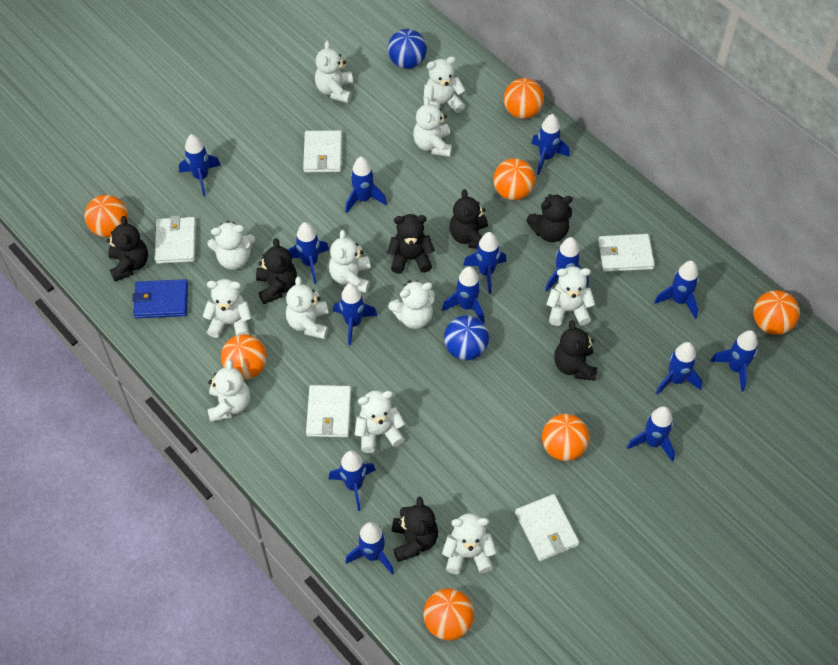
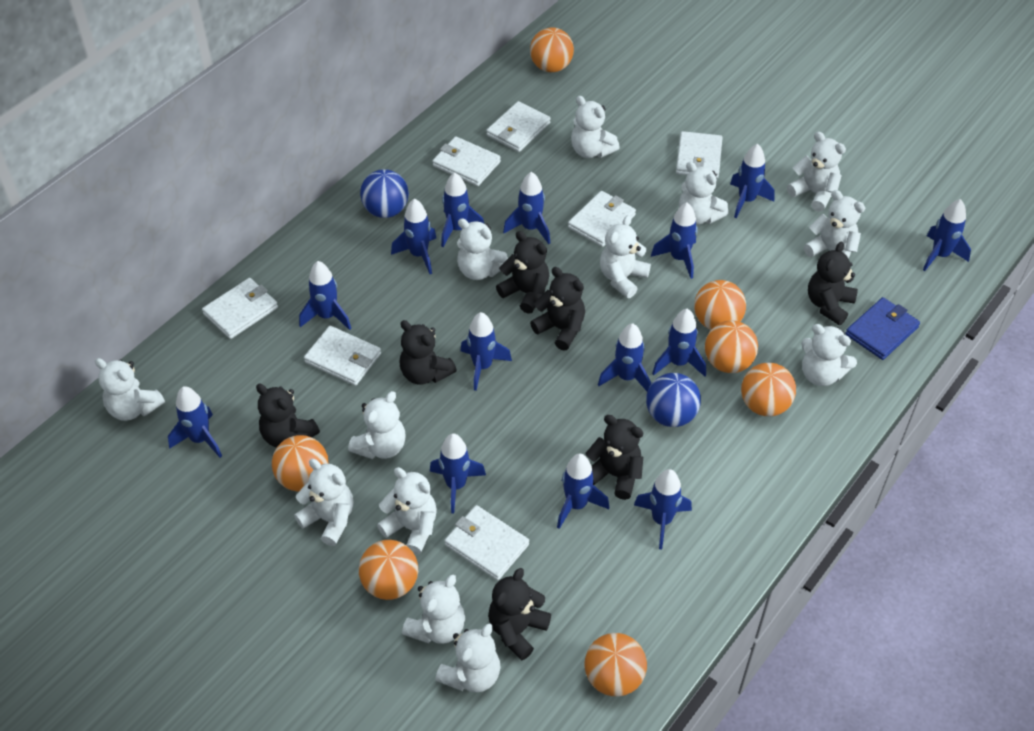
white teddy bear: 12 -> 13
white wallet: 5 -> 7

